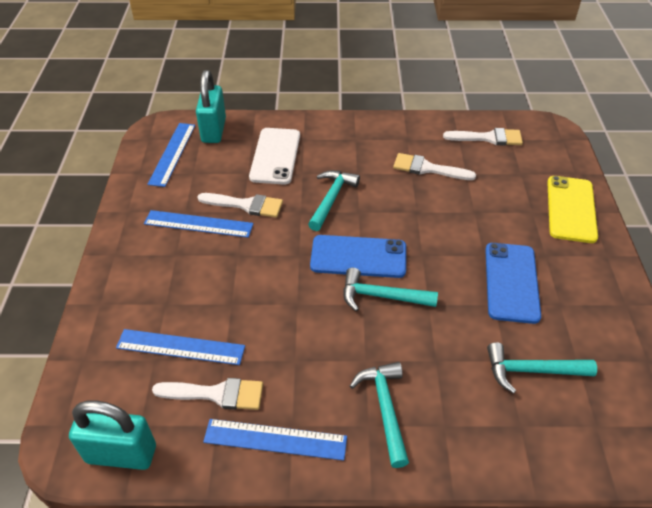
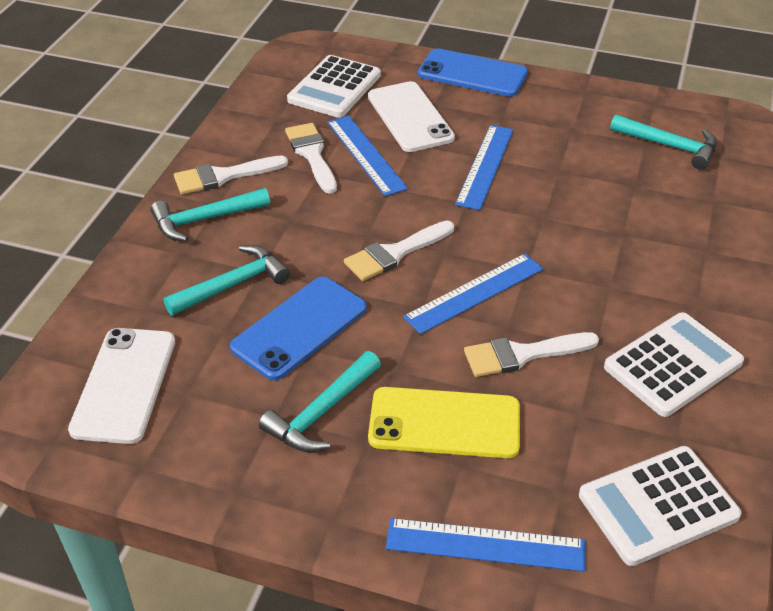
turquoise padlock: 2 -> 0
white calculator: 0 -> 3
white phone: 1 -> 2

